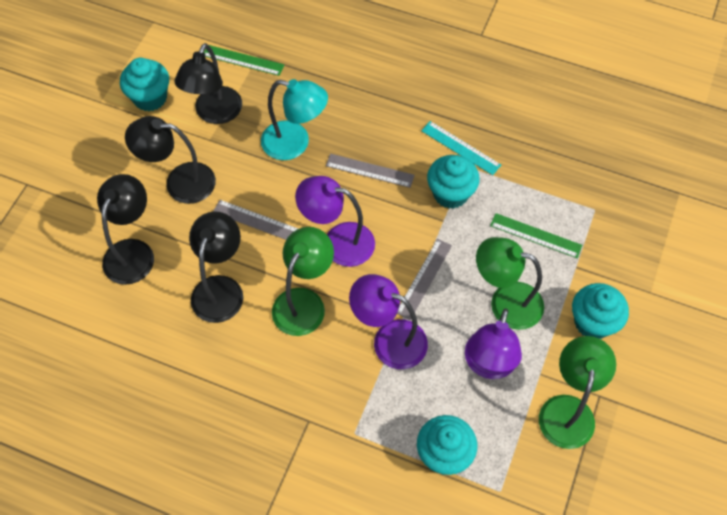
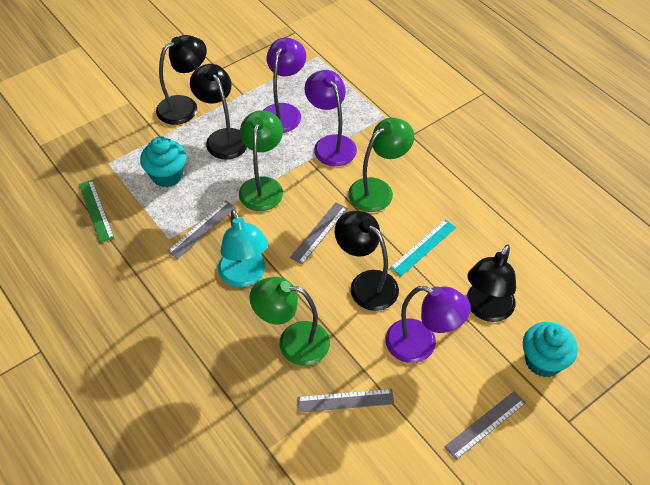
green ruler: 2 -> 1
grey ruler: 3 -> 4
turquoise cupcake: 4 -> 2

